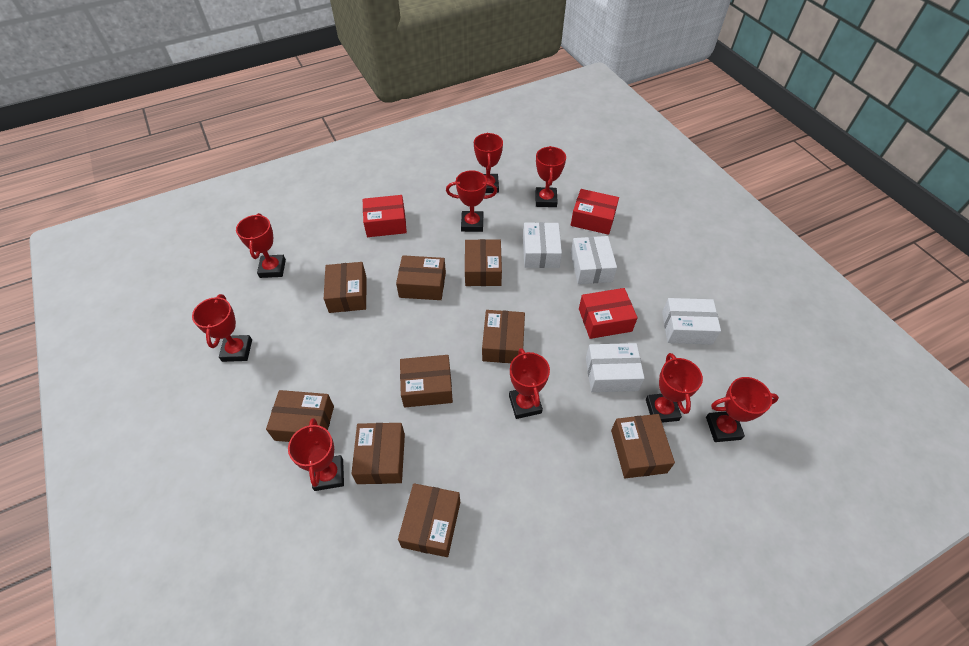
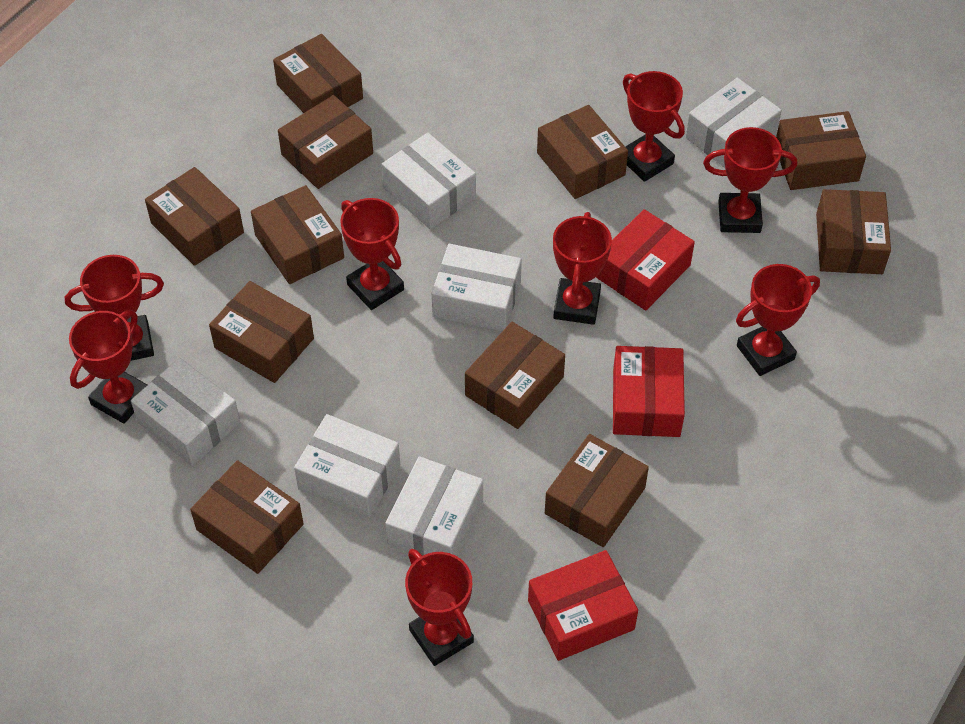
brown box: 9 -> 11
red trophy: 9 -> 8
white box: 4 -> 6

